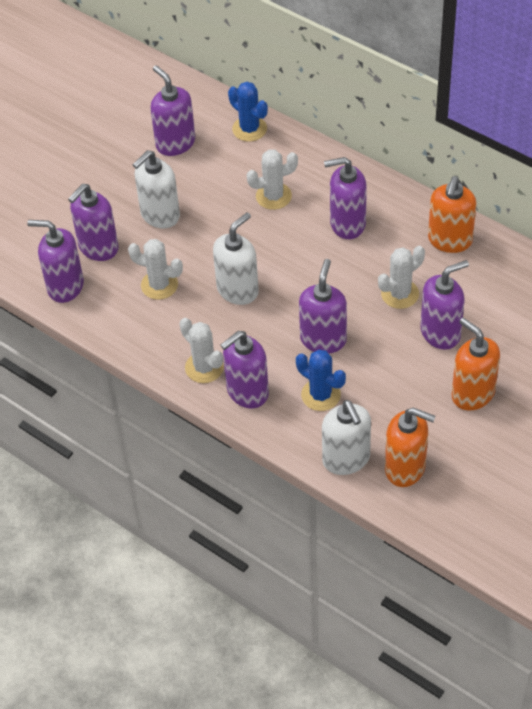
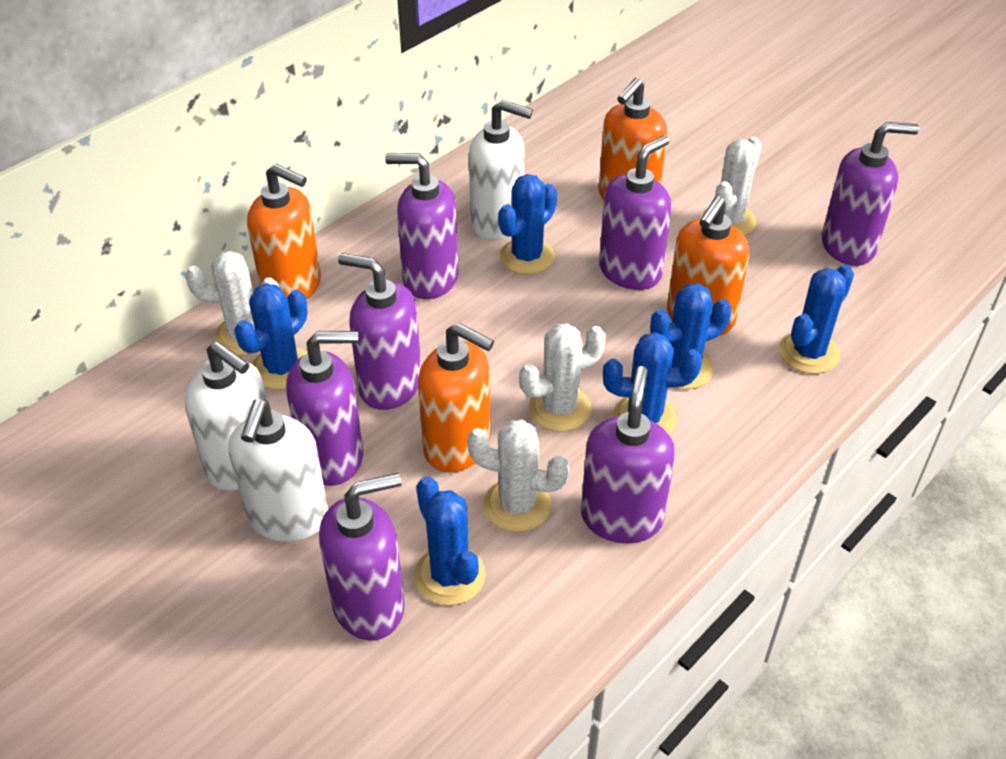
blue cactus: 2 -> 6
orange soap dispenser: 3 -> 4

